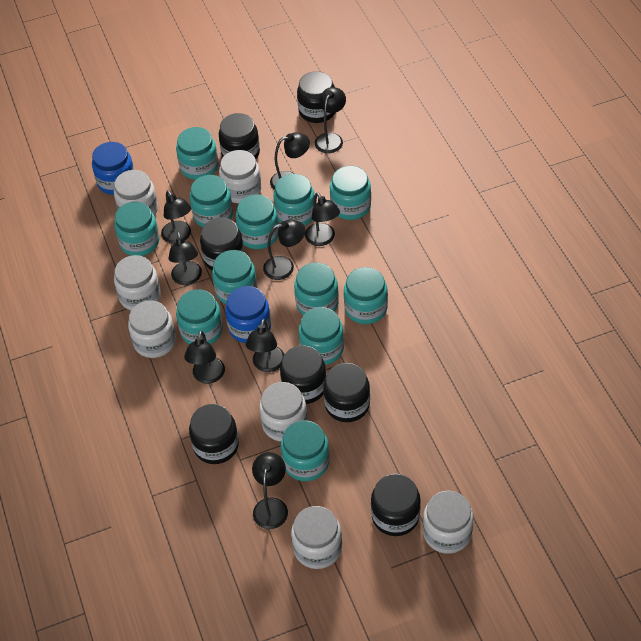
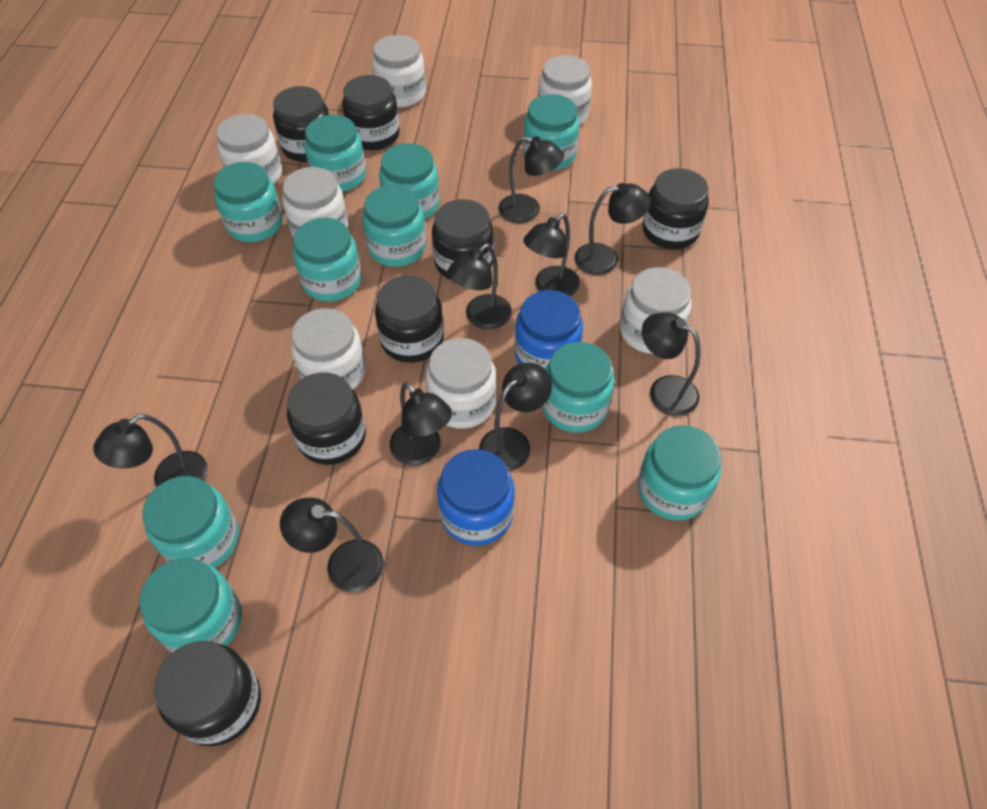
turquoise jar: 12 -> 10

